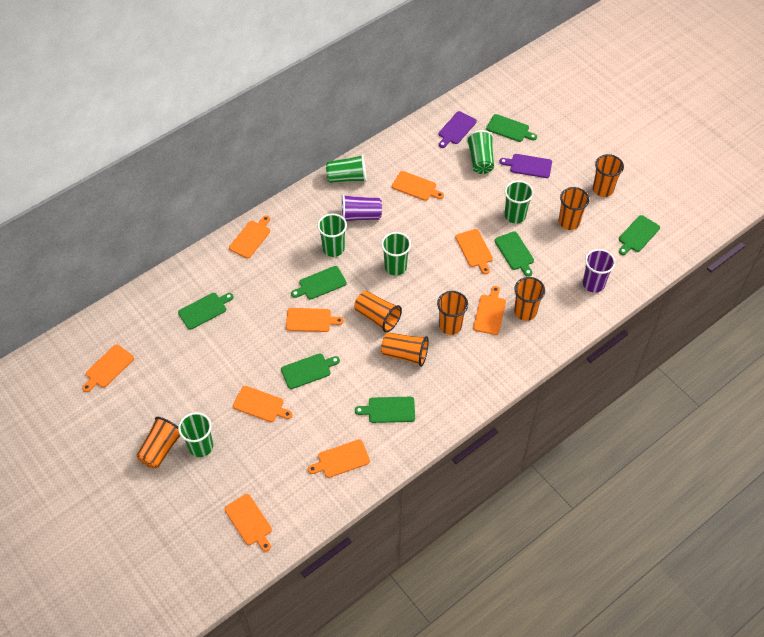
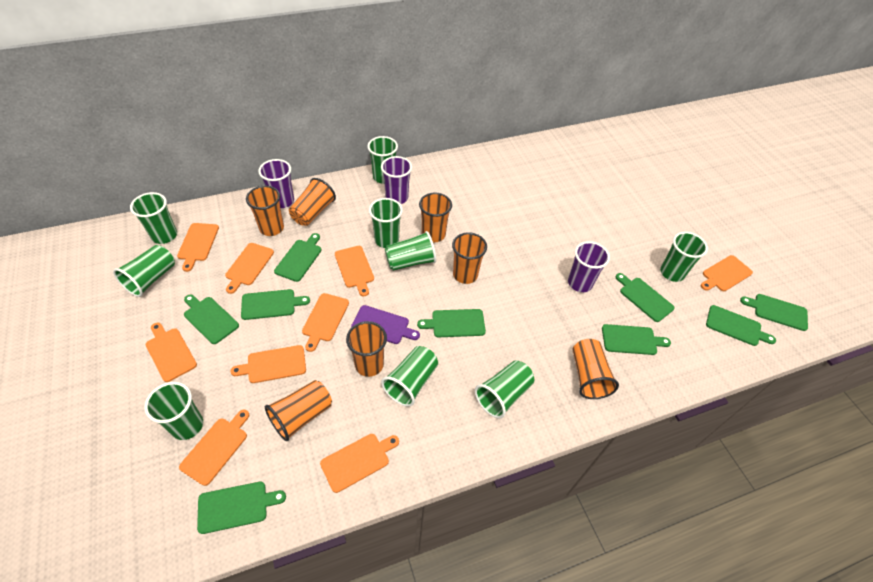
green cup: 6 -> 9
green cutting board: 7 -> 9
purple cup: 2 -> 3
purple cutting board: 2 -> 1

